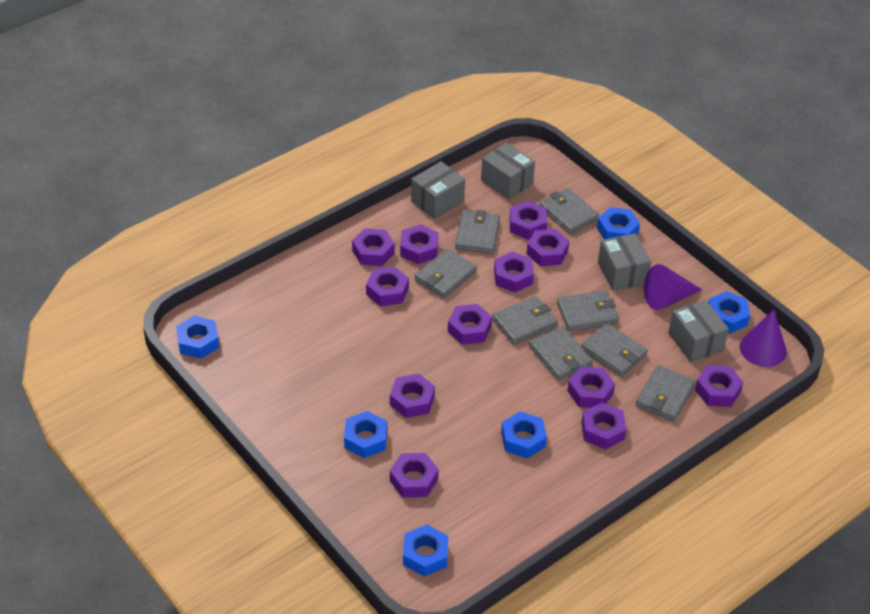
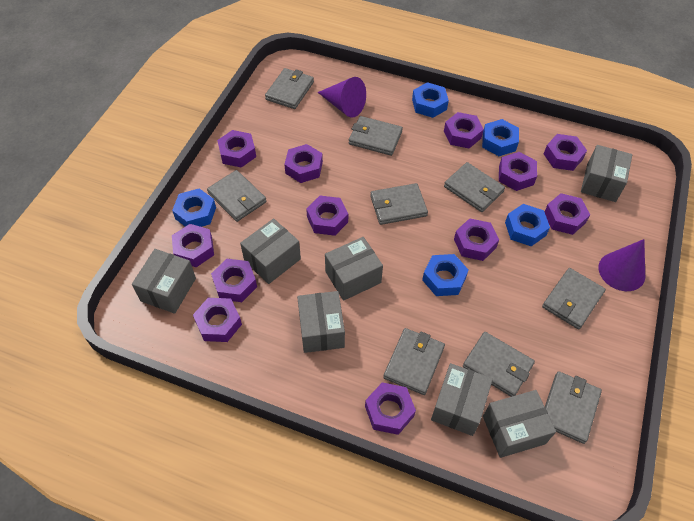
blue nut: 6 -> 5
grey box: 4 -> 7
grey wallet: 8 -> 9

